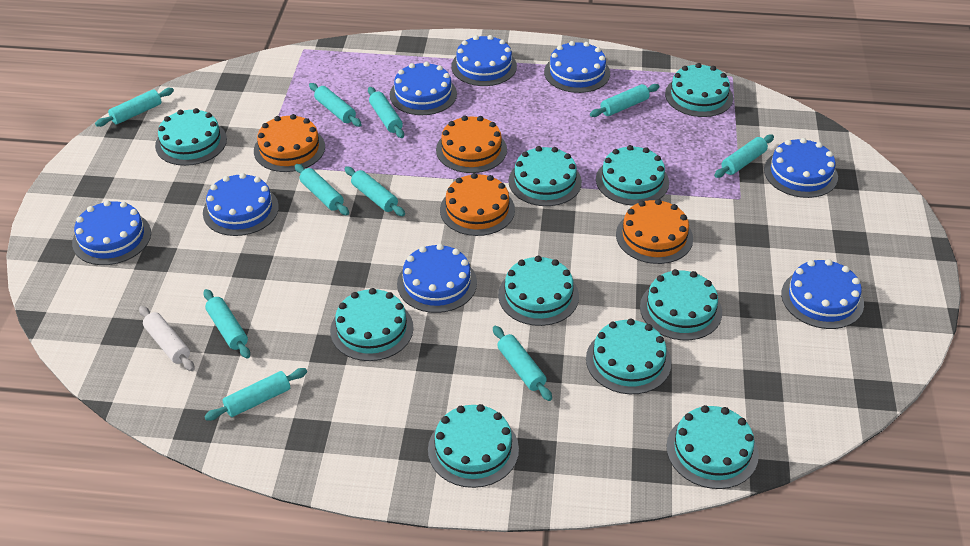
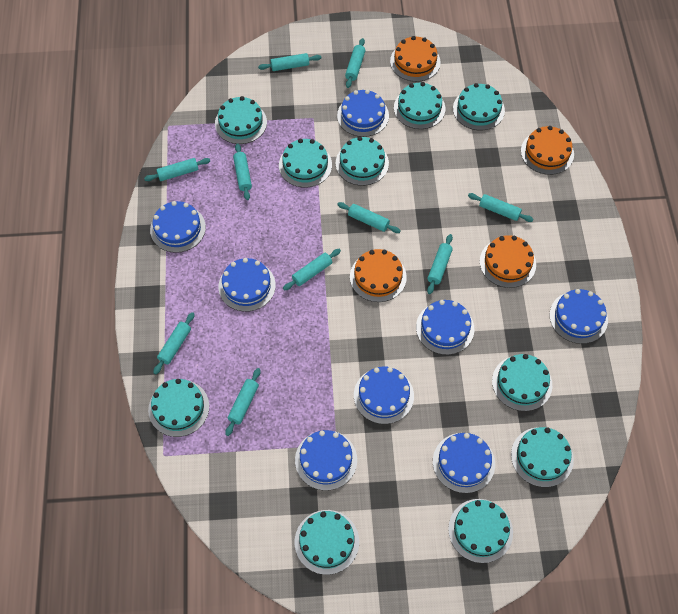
white rolling pin: 1 -> 0

